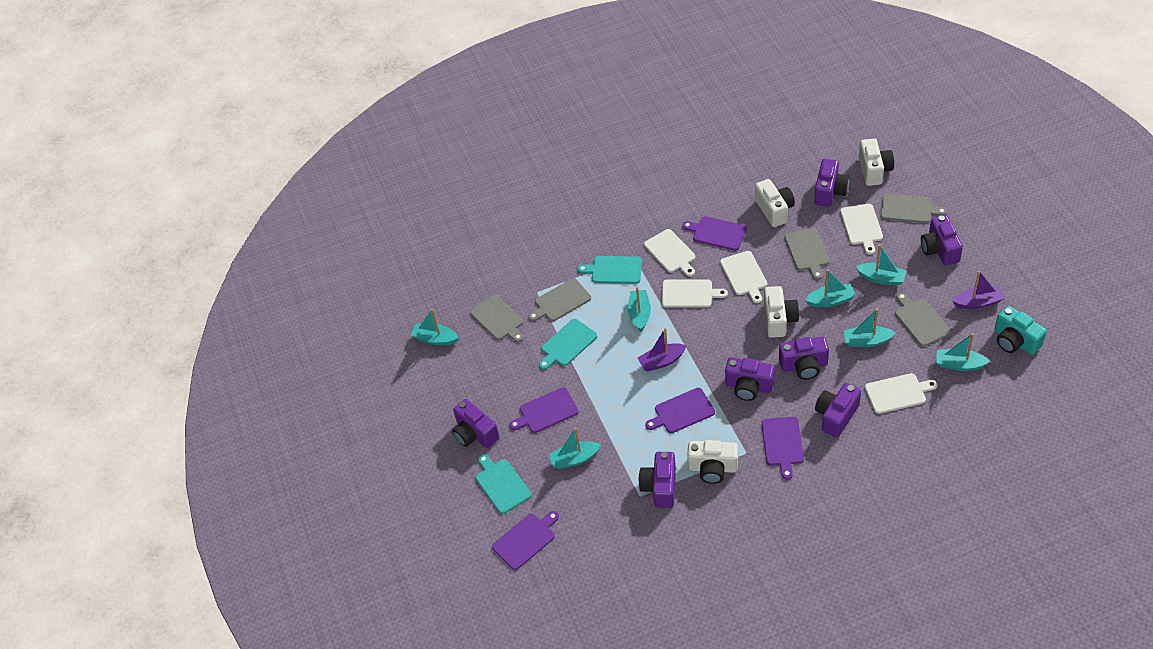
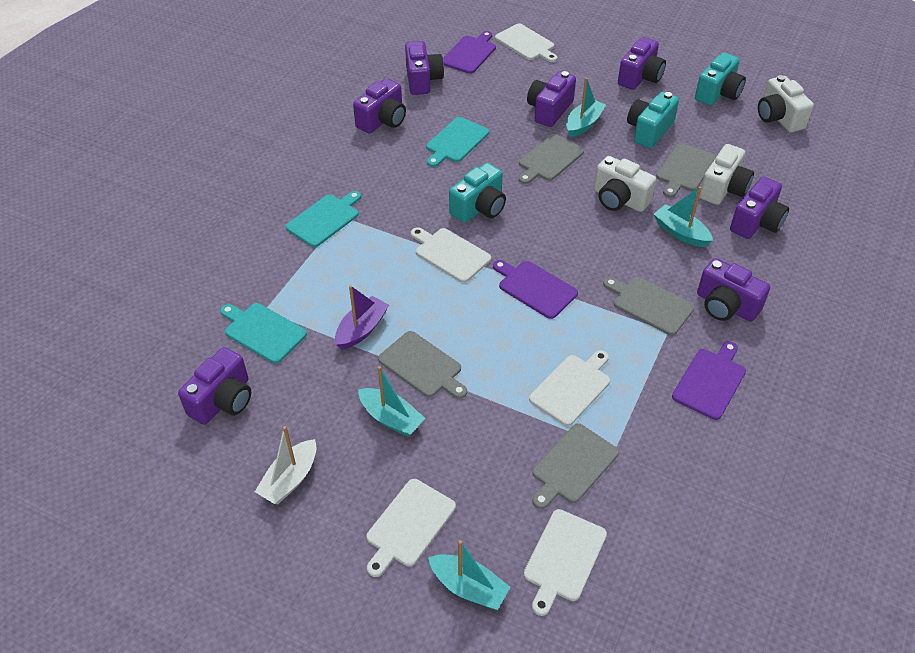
purple boat: 2 -> 1
purple cutting board: 5 -> 3
turquoise boat: 7 -> 4
turquoise camera: 1 -> 3
white boat: 0 -> 1
white camera: 4 -> 3

